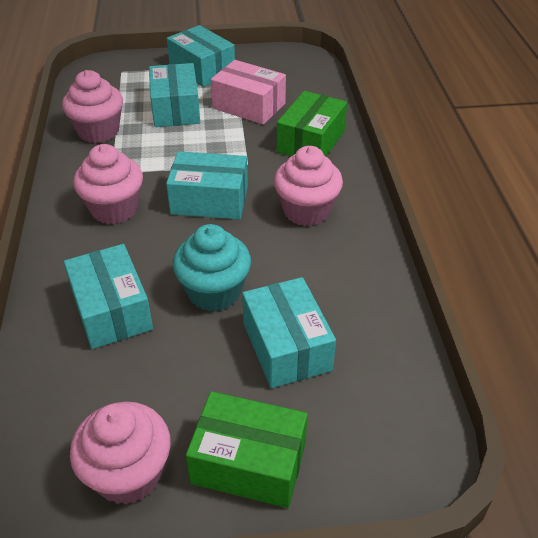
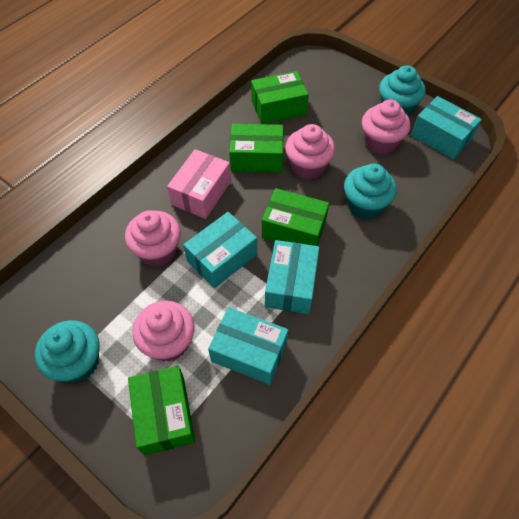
green box: 2 -> 4
turquoise box: 5 -> 4
turquoise cupcake: 1 -> 3

